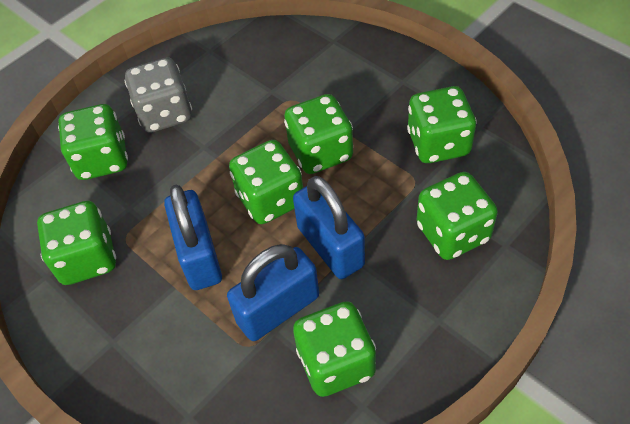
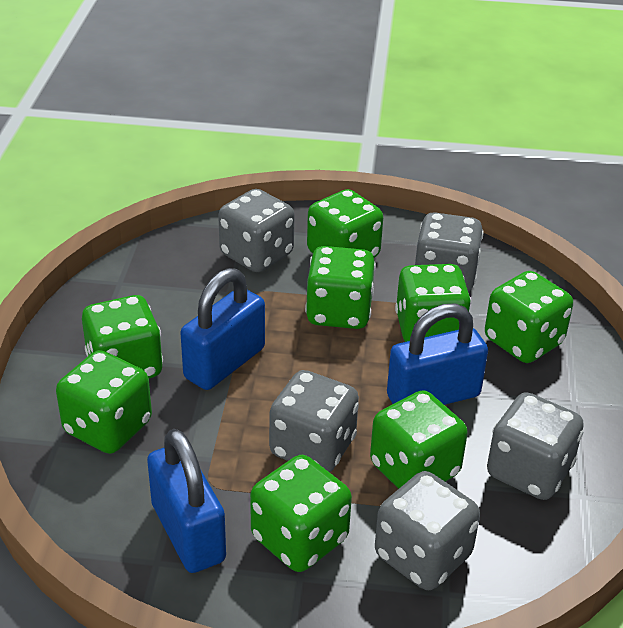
green dice: 7 -> 8
grey dice: 1 -> 5

